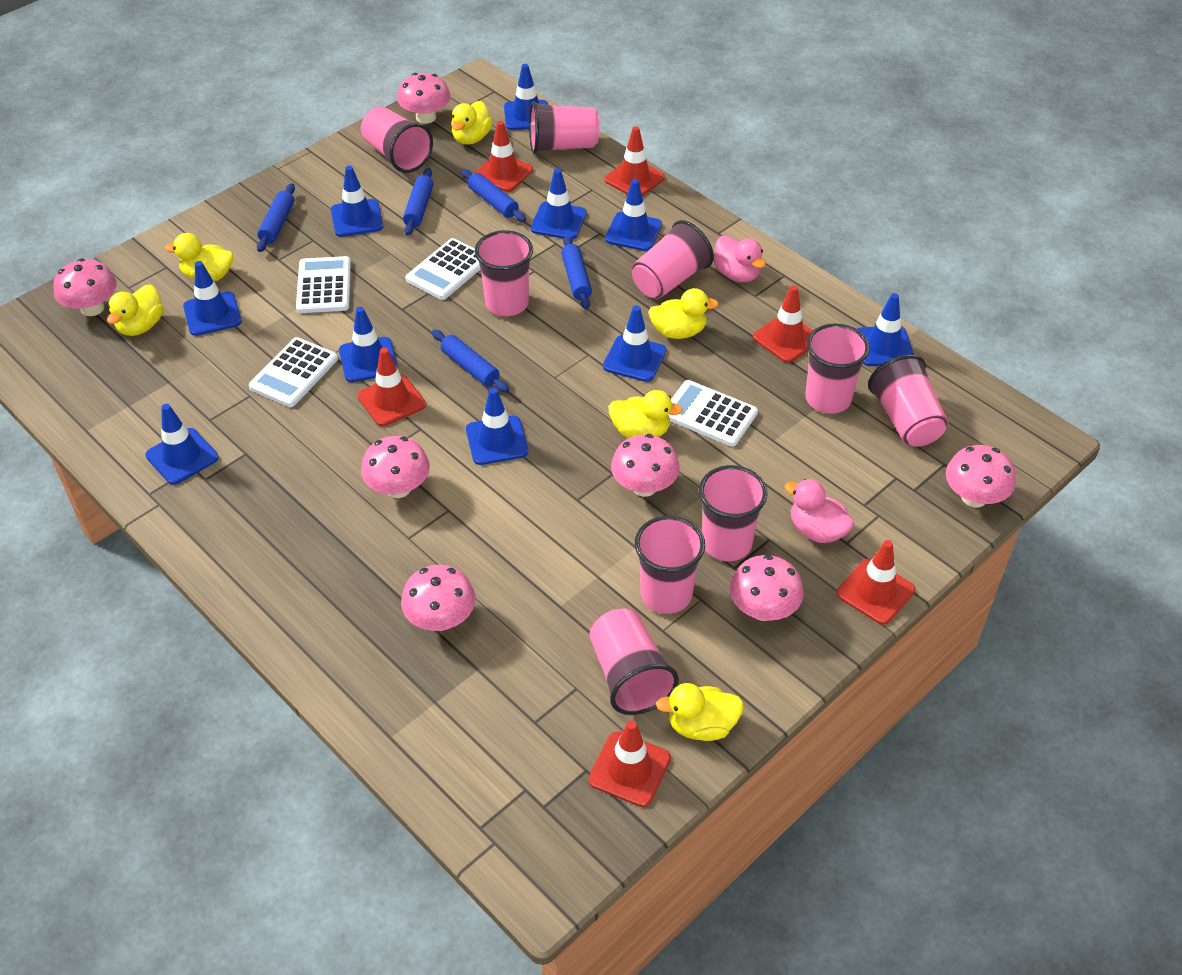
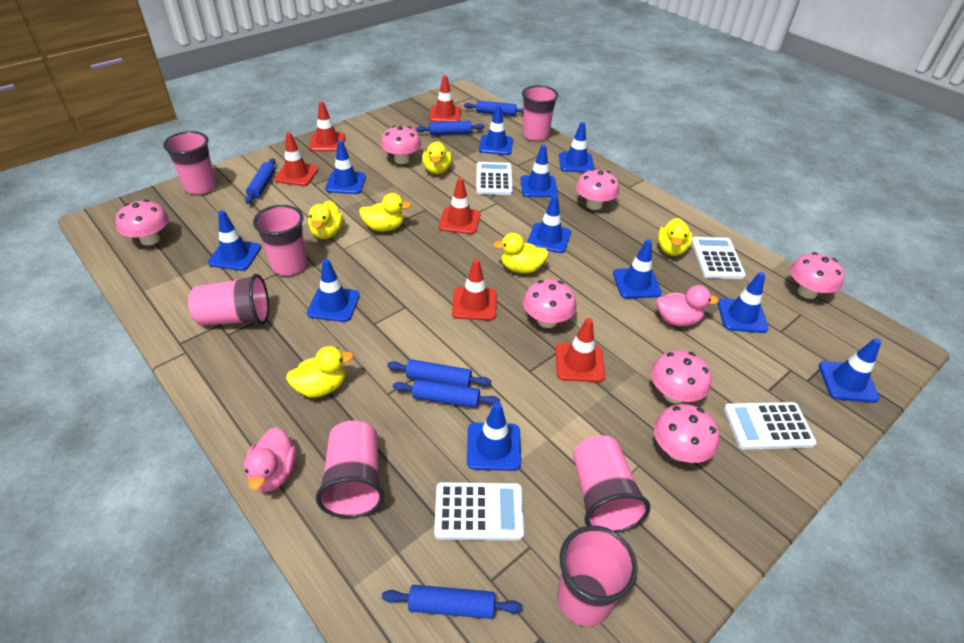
blue rolling pin: 5 -> 6
blue traffic cone: 10 -> 11
pink cup: 9 -> 7

